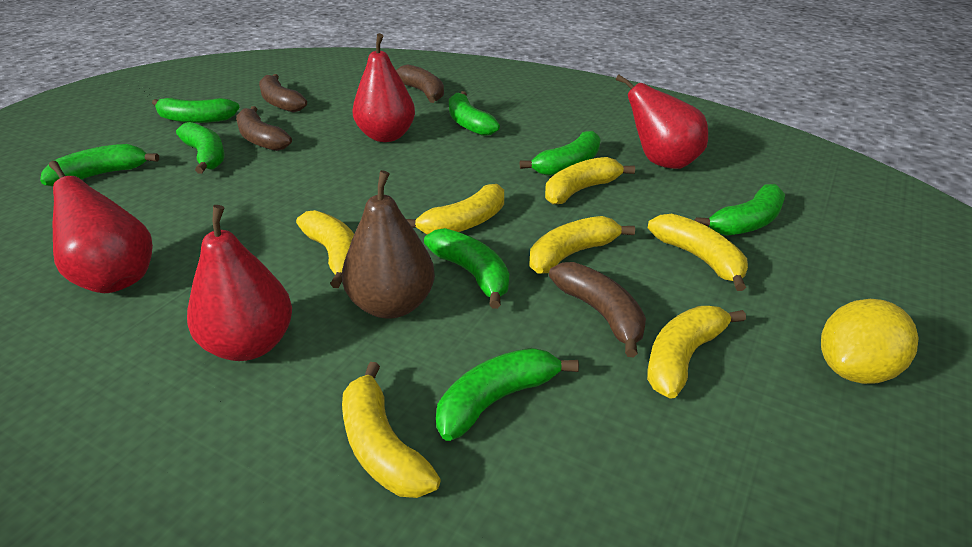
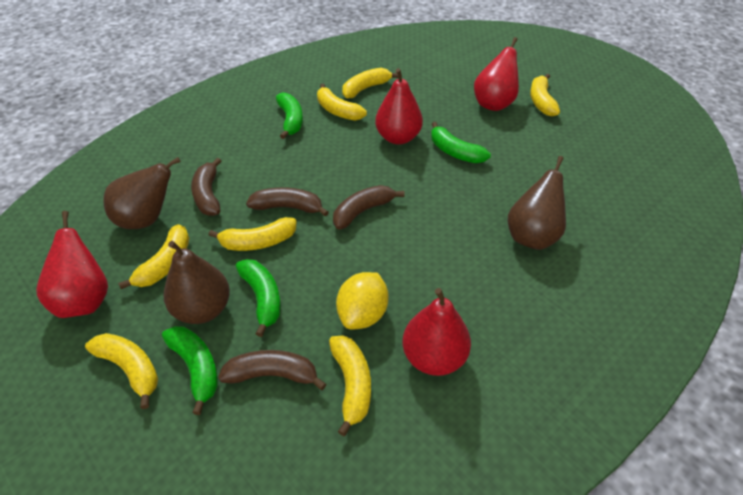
brown pear: 1 -> 3
green banana: 8 -> 4

